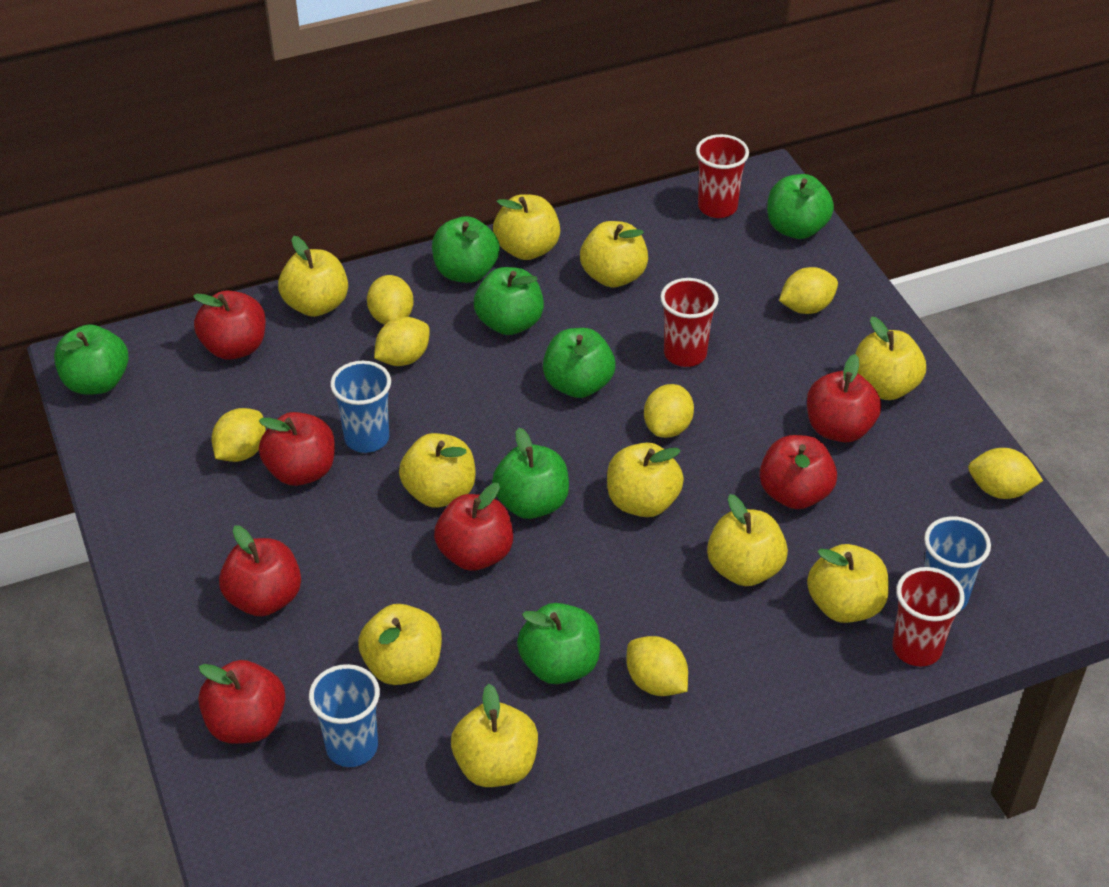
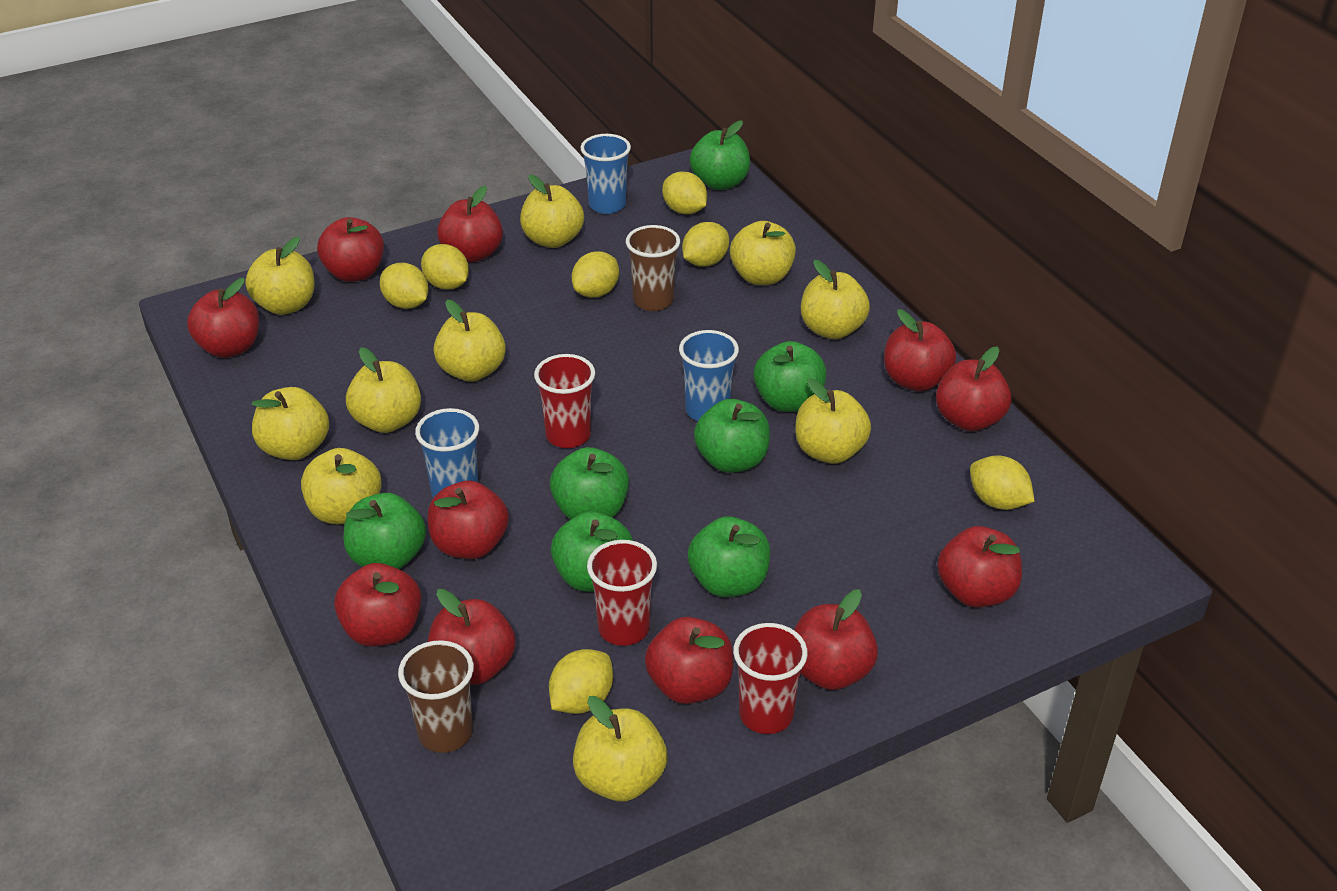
brown cup: 0 -> 2
red apple: 7 -> 11

